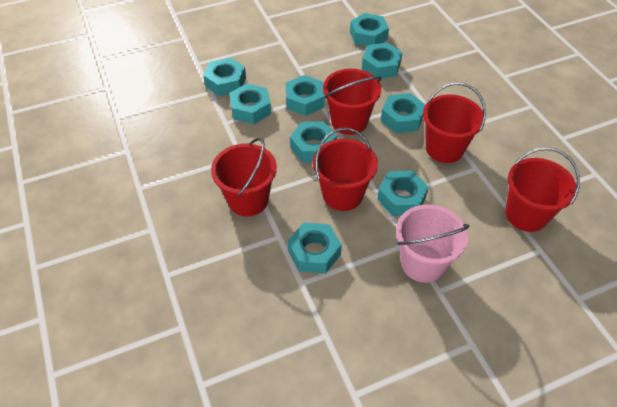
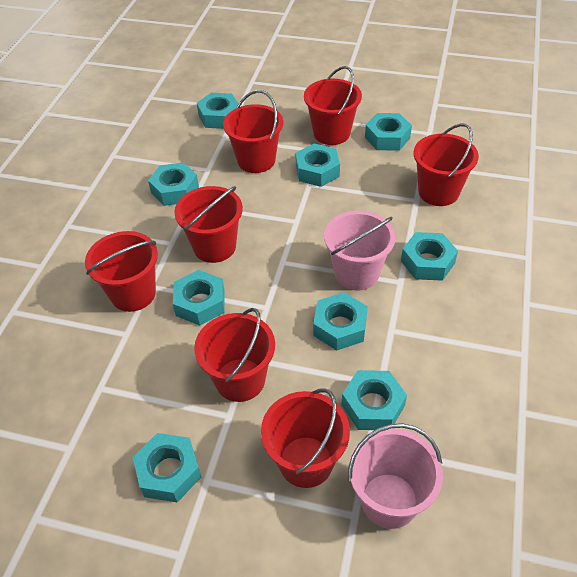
pink bucket: 1 -> 2
red bucket: 5 -> 7

